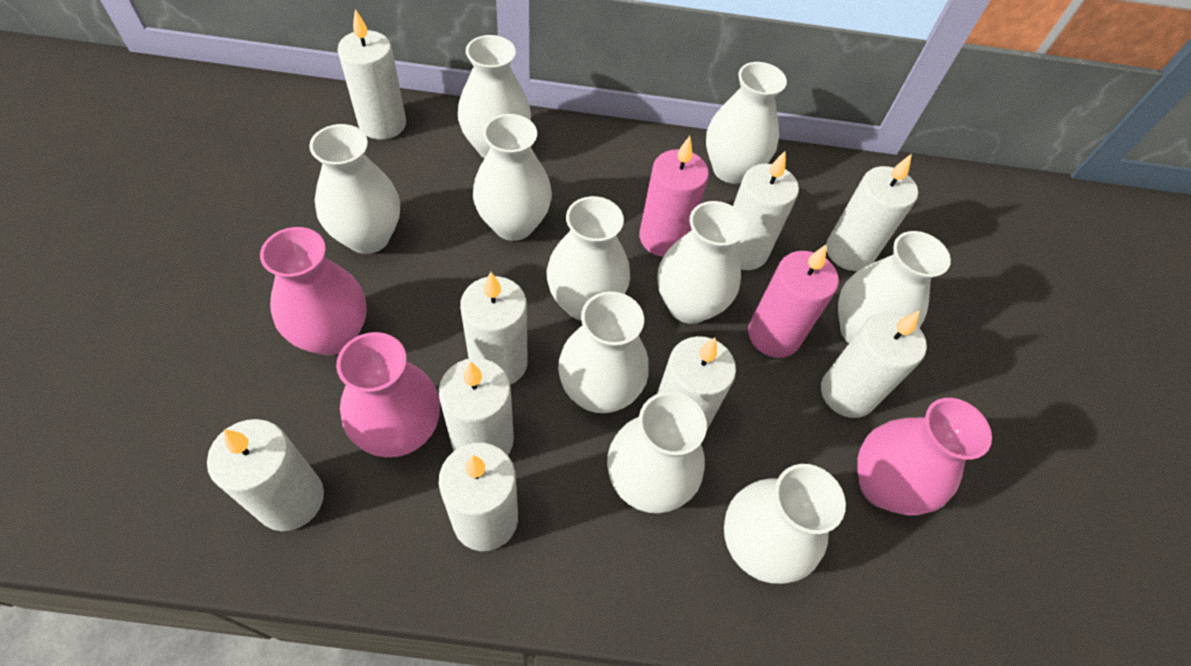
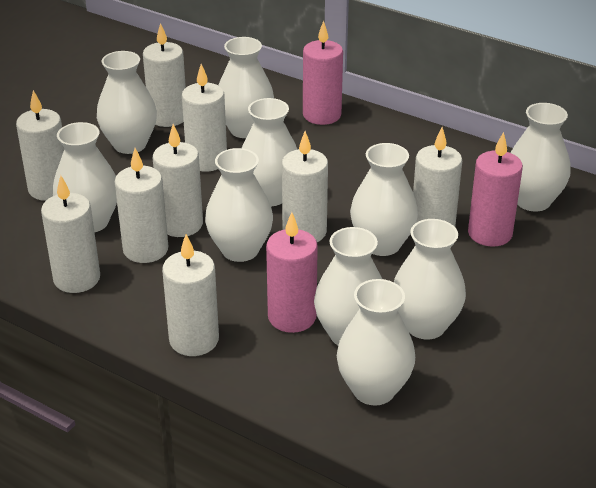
pink candle: 2 -> 3
pink vase: 3 -> 0

